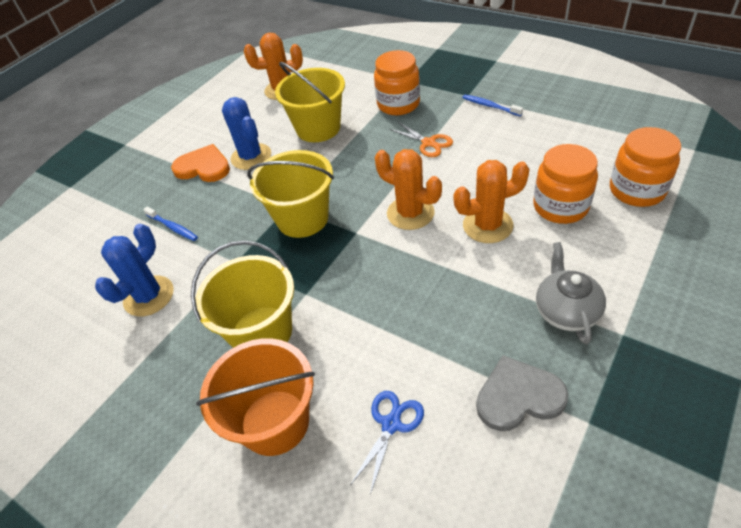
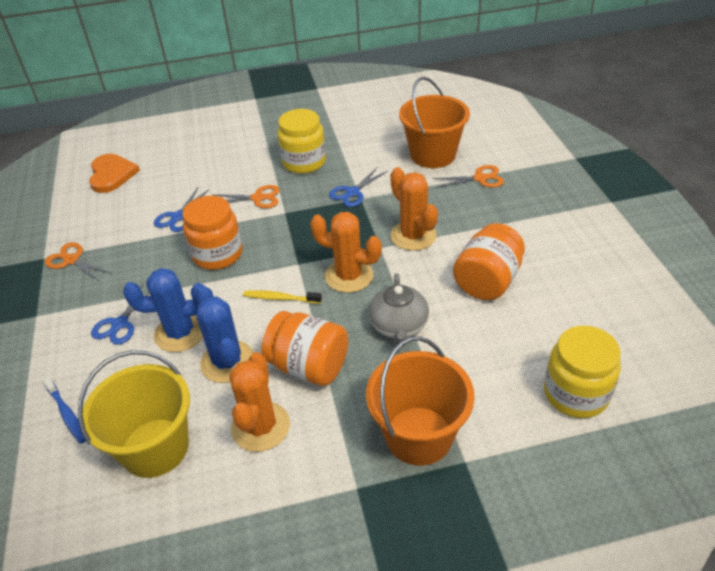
blue scissors: 1 -> 3
blue toothbrush: 2 -> 1
grey heart: 1 -> 0
orange bucket: 1 -> 2
orange scissors: 1 -> 3
yellow bucket: 3 -> 1
yellow jar: 0 -> 2
yellow toothbrush: 0 -> 1

